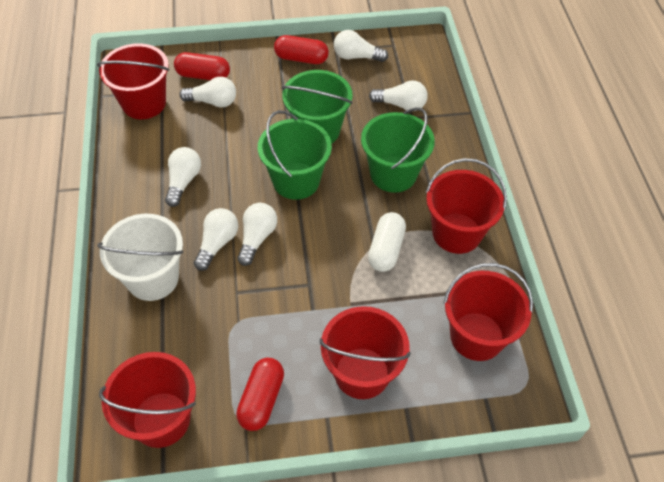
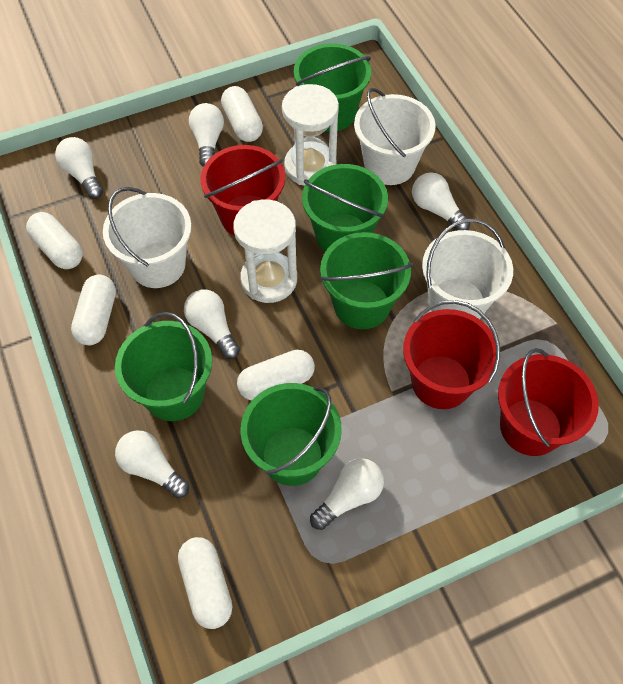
green bucket: 3 -> 5
red bucket: 5 -> 3
red capsule: 3 -> 0
white bucket: 1 -> 3
white capsule: 1 -> 5
white hourglass: 0 -> 2

